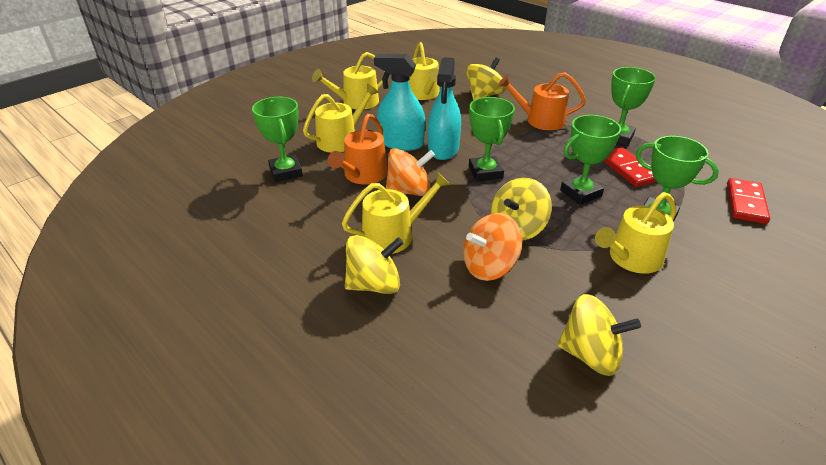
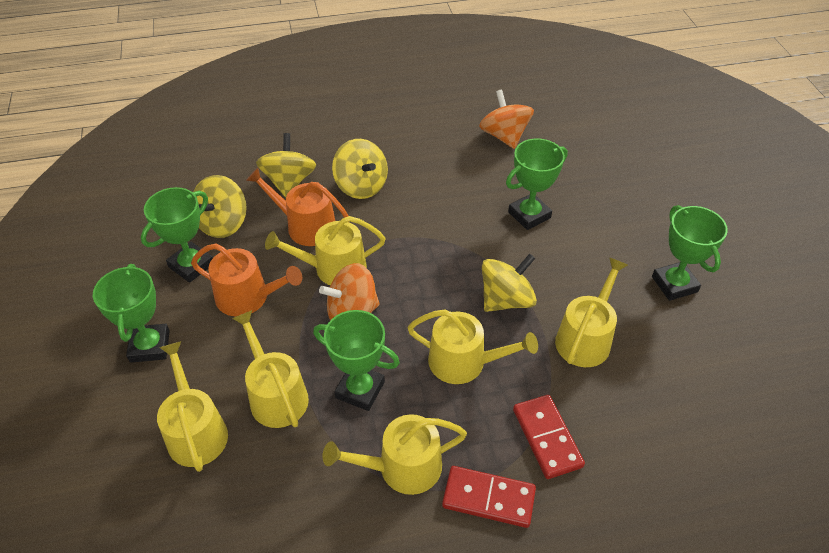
turquoise spray bottle: 2 -> 0
yellow watering can: 5 -> 6

